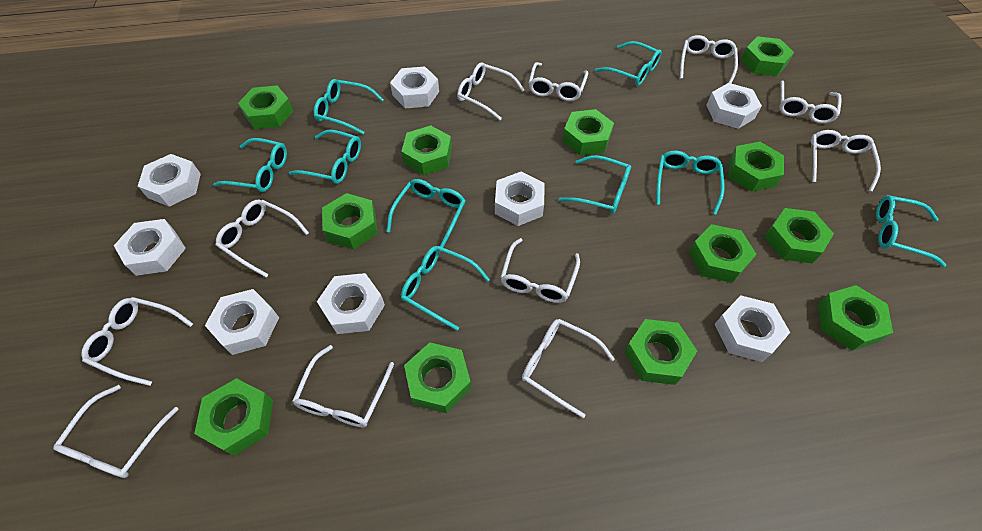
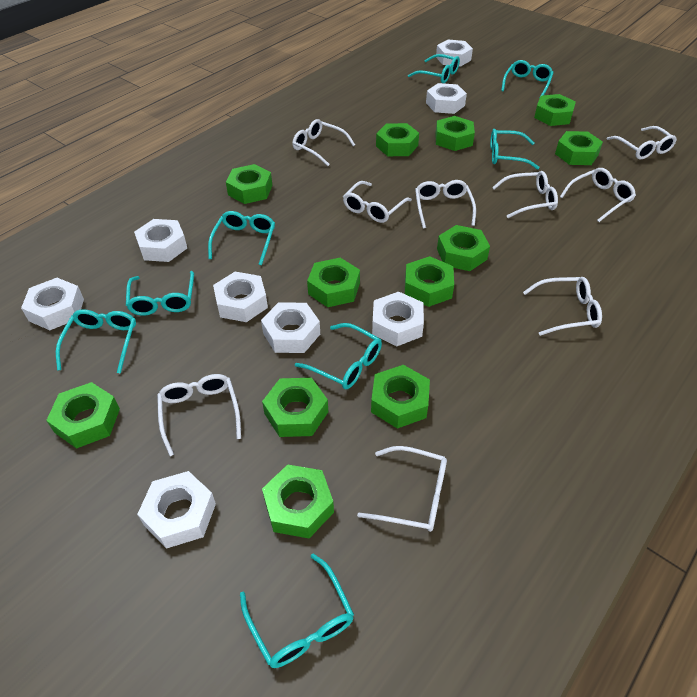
turquoise glasses: 9 -> 8
white glasses: 11 -> 9

